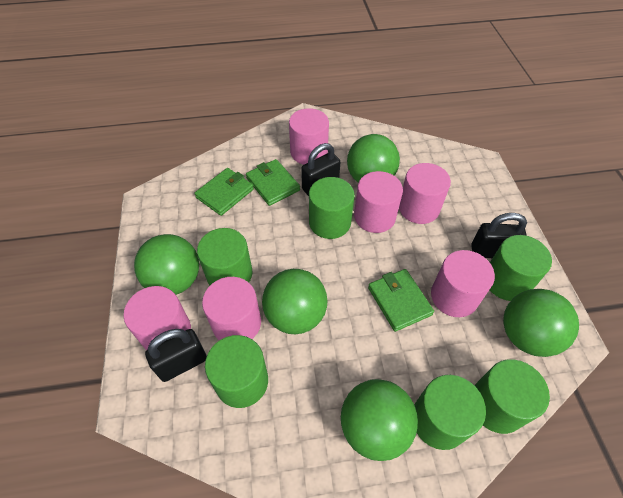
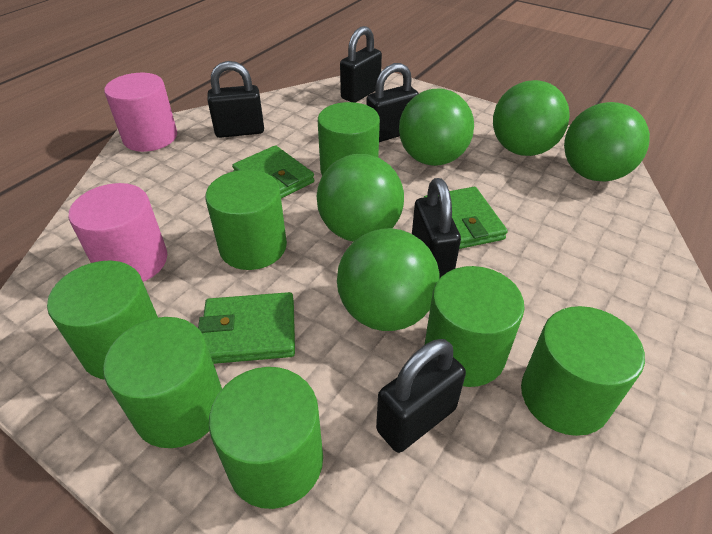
black padlock: 3 -> 5
green cylinder: 6 -> 7
pink cylinder: 6 -> 2

